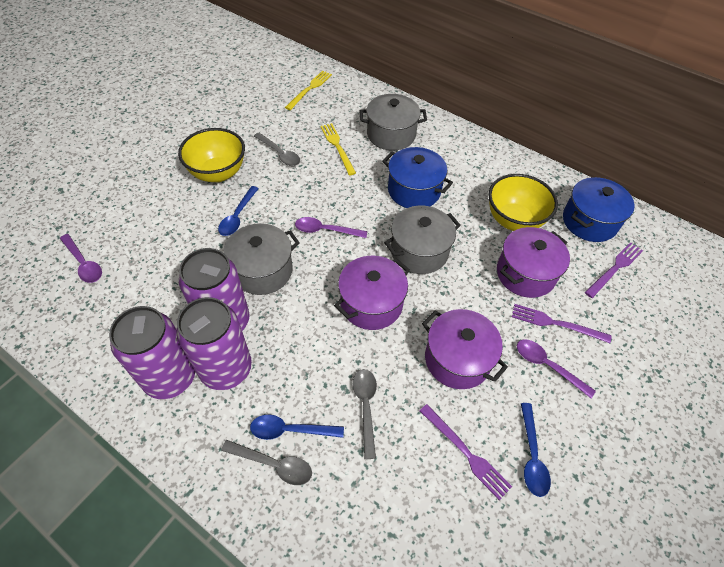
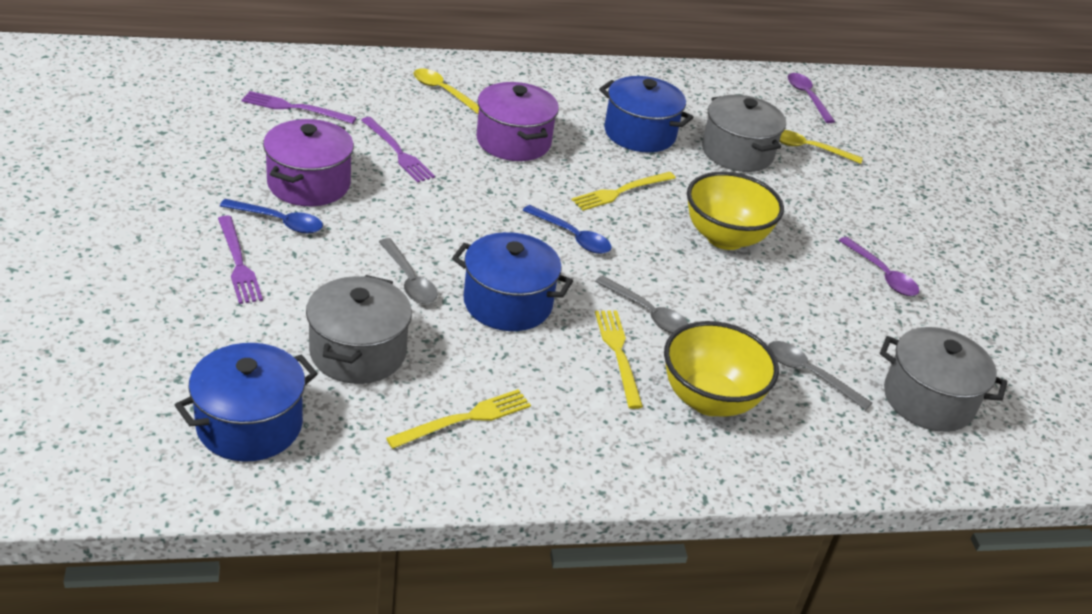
blue pot: 2 -> 3
blue spoon: 3 -> 2
purple can: 3 -> 0
purple pot: 3 -> 2
purple spoon: 3 -> 2
yellow fork: 2 -> 3
yellow spoon: 0 -> 2

